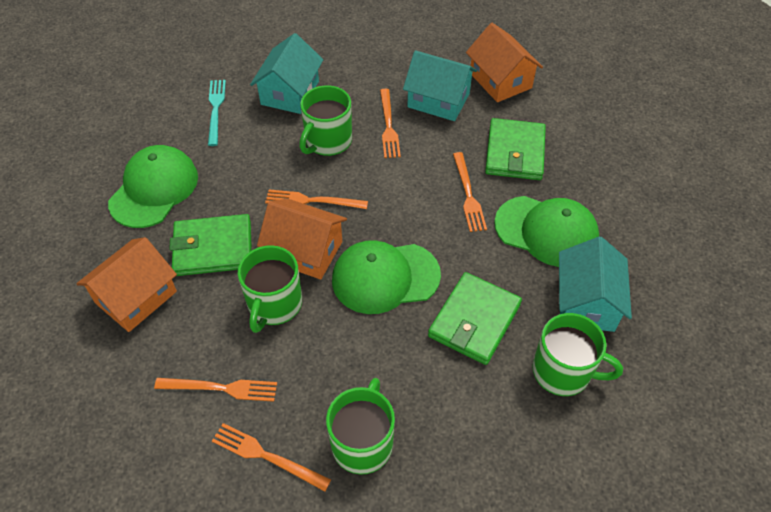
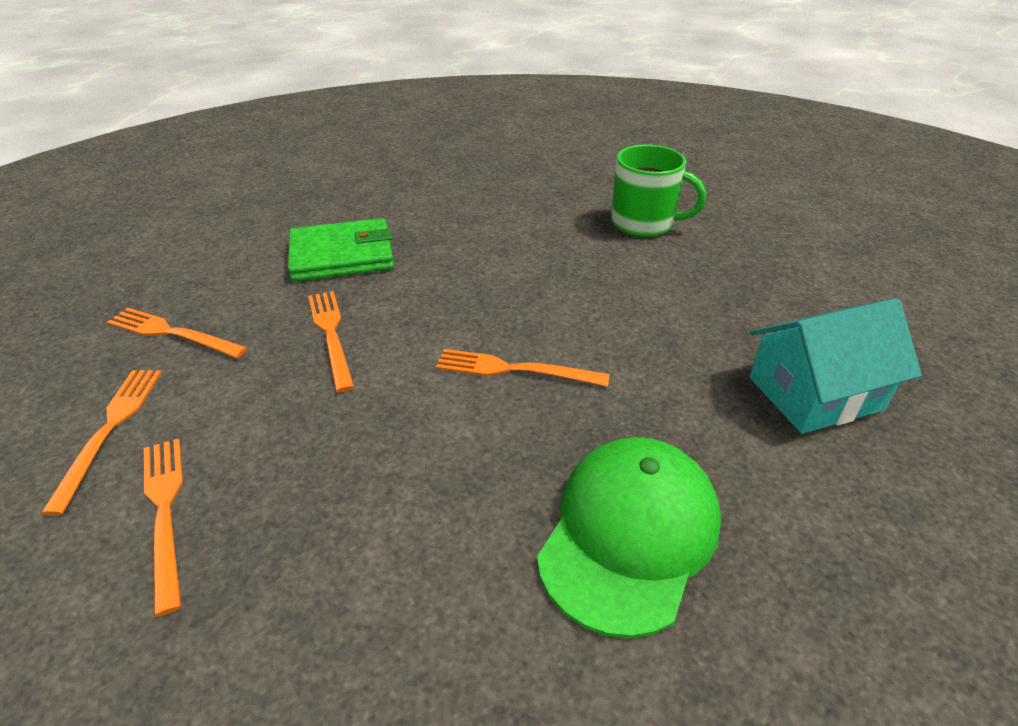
green cap: 3 -> 1
green mug: 4 -> 1
green wallet: 3 -> 1
orange house: 3 -> 0
turquoise fork: 1 -> 0
turquoise house: 3 -> 1

